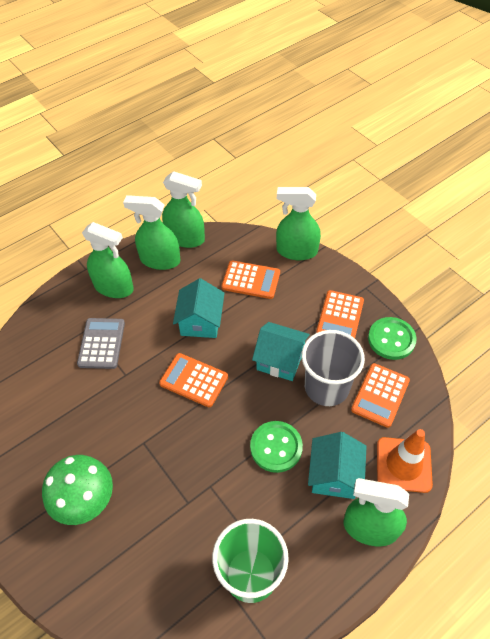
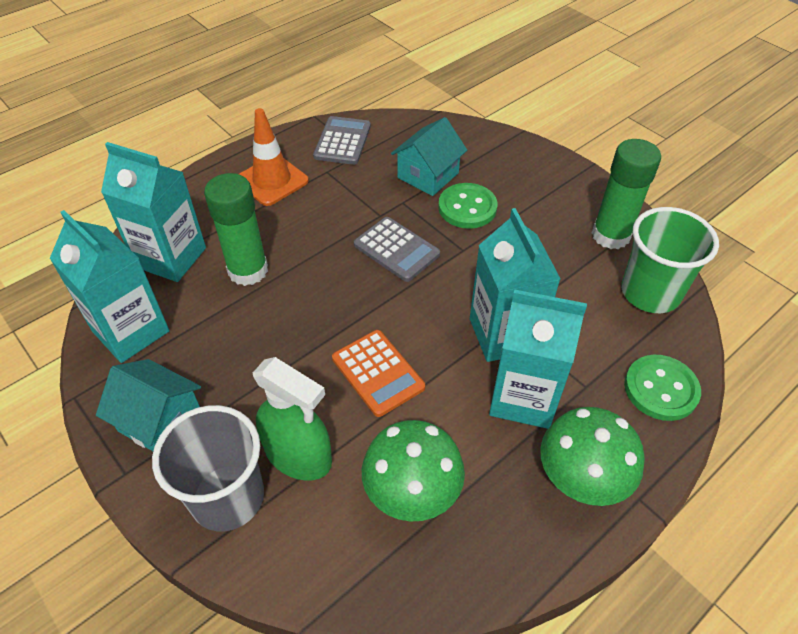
green glue stick: 0 -> 2
green mushroom: 1 -> 2
green spray bottle: 5 -> 1
grey calculator: 1 -> 2
orange calculator: 4 -> 1
turquoise carton: 0 -> 4
turquoise house: 3 -> 2

